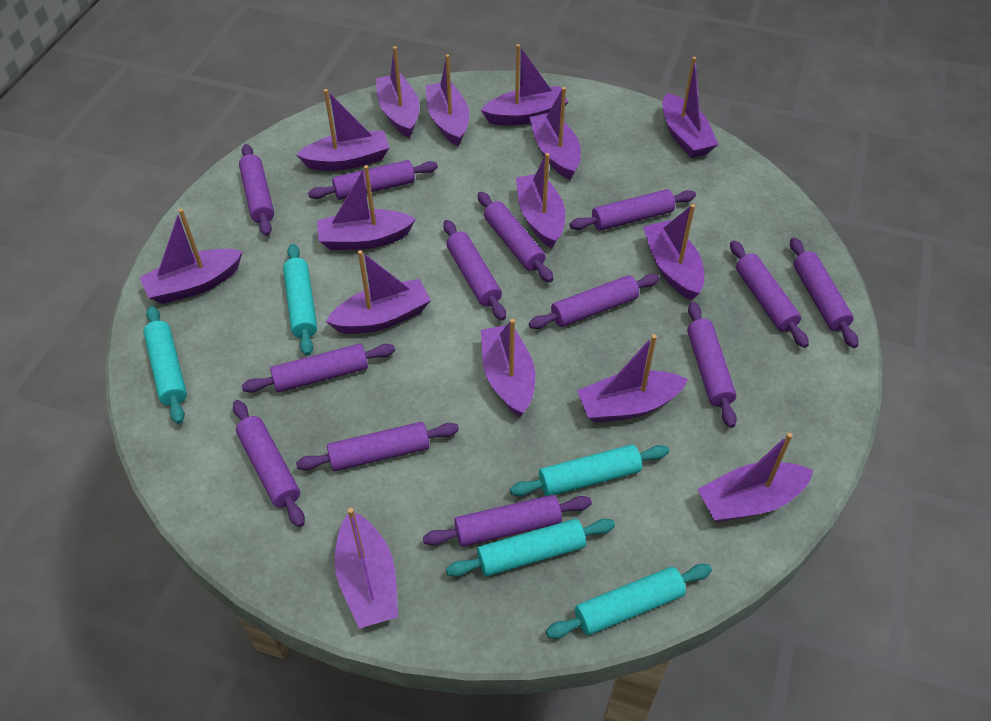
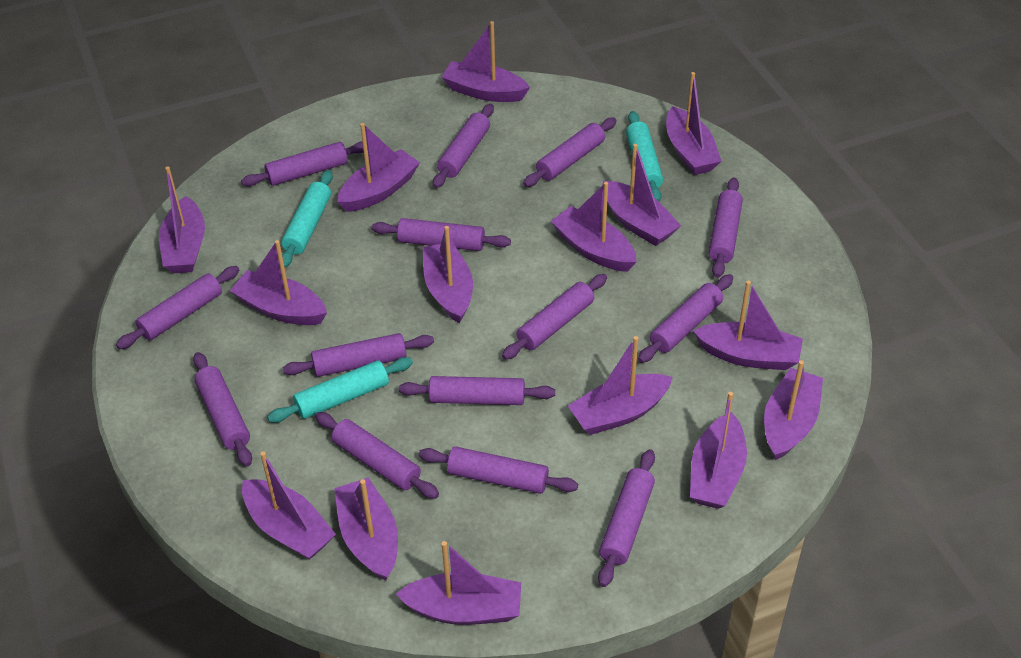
purple rolling pin: 13 -> 14
turquoise rolling pin: 5 -> 3

